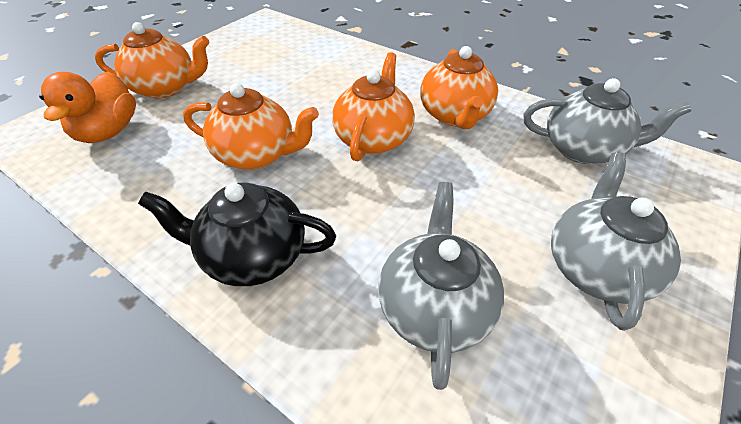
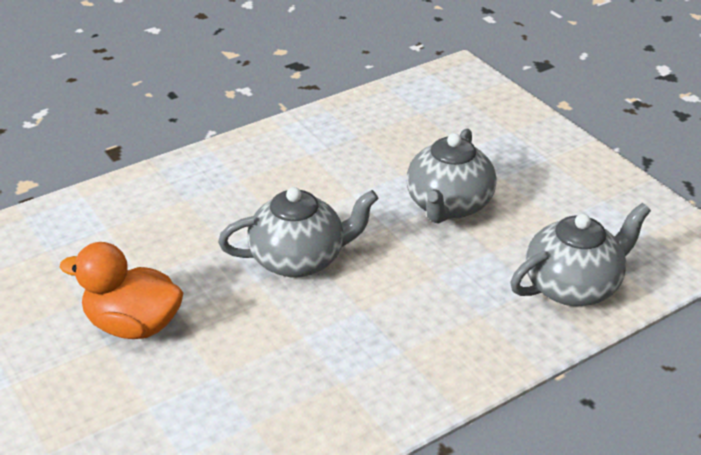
black teapot: 1 -> 0
orange teapot: 4 -> 0

